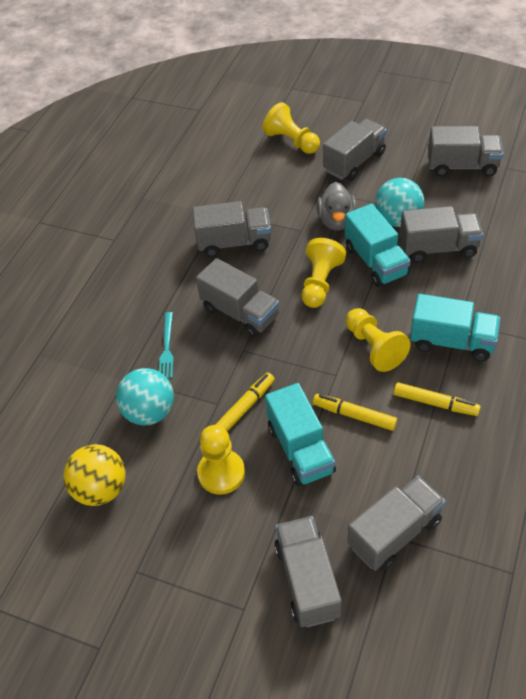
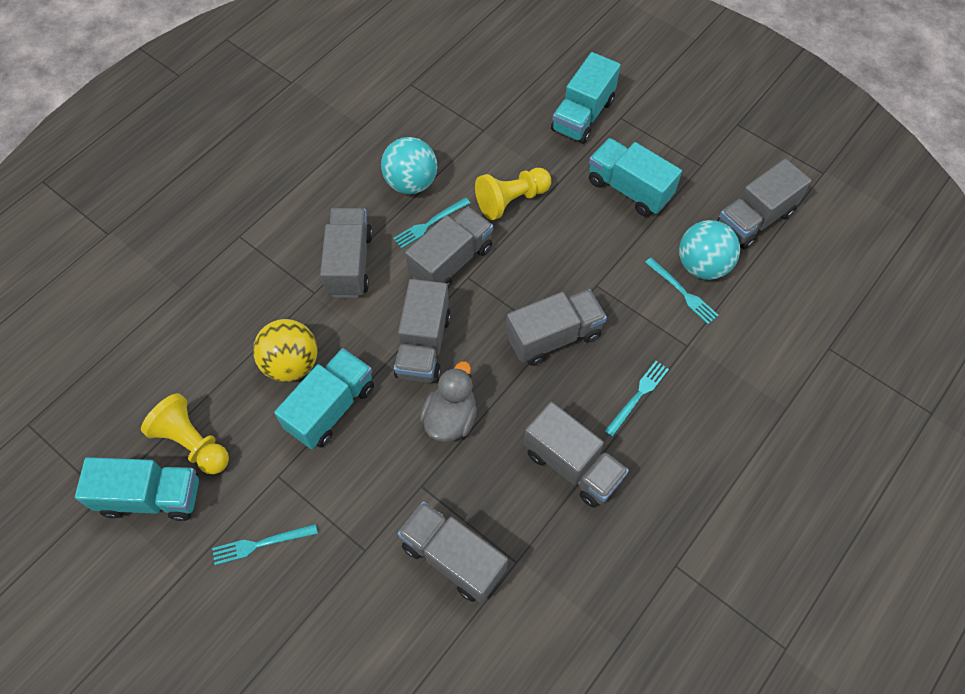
turquoise fork: 1 -> 4
turquoise truck: 3 -> 4
yellow marker: 3 -> 0
yellow pawn: 4 -> 2

